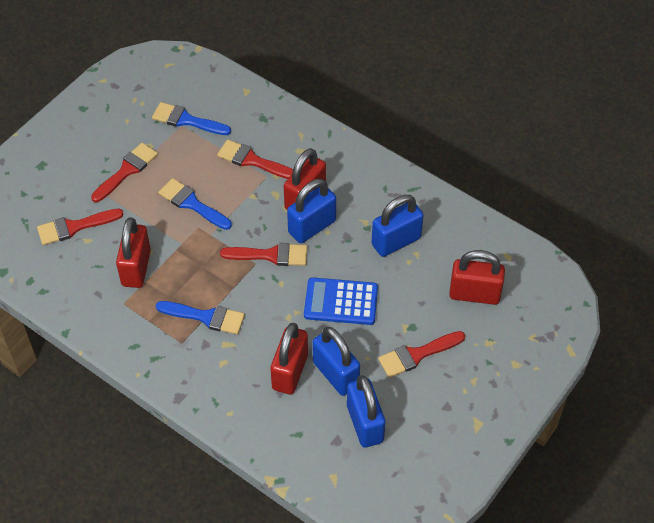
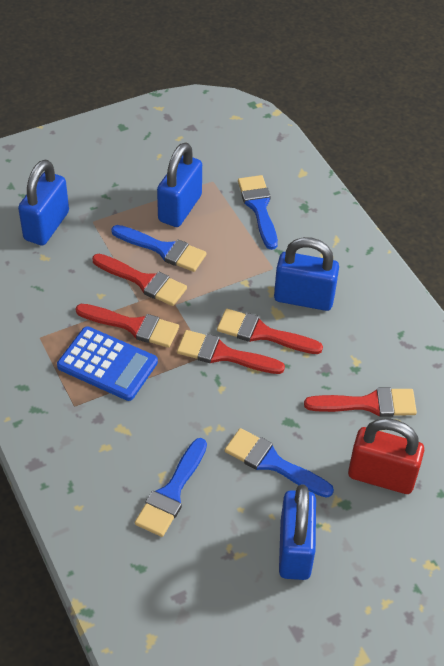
blue brush: 3 -> 4
red padlock: 4 -> 1

